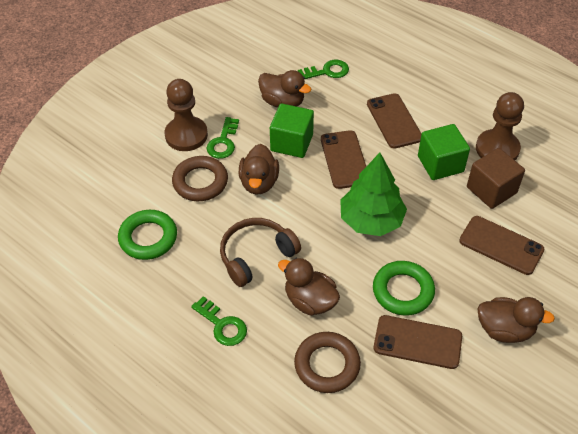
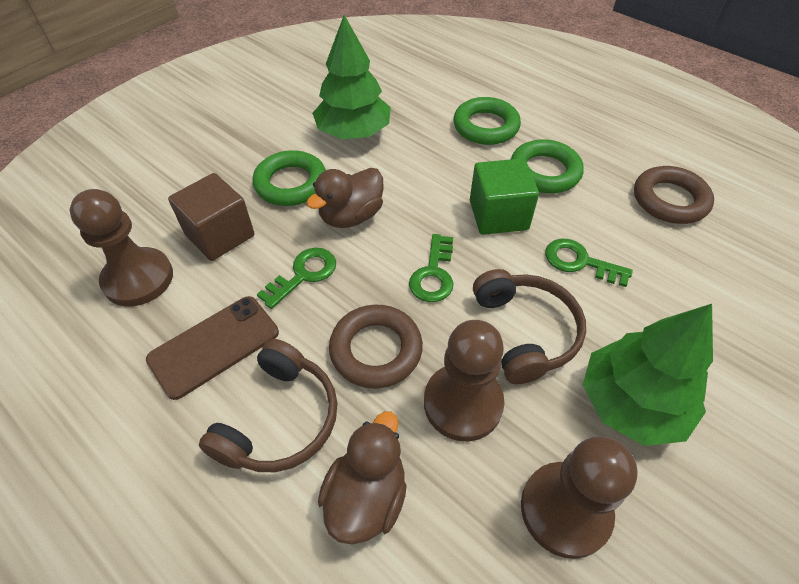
brown duck: 4 -> 2
brown headphones: 1 -> 2
brown pawn: 2 -> 3
brown phone: 4 -> 1
green cube: 2 -> 1
green ring: 2 -> 3
green tree: 1 -> 2

